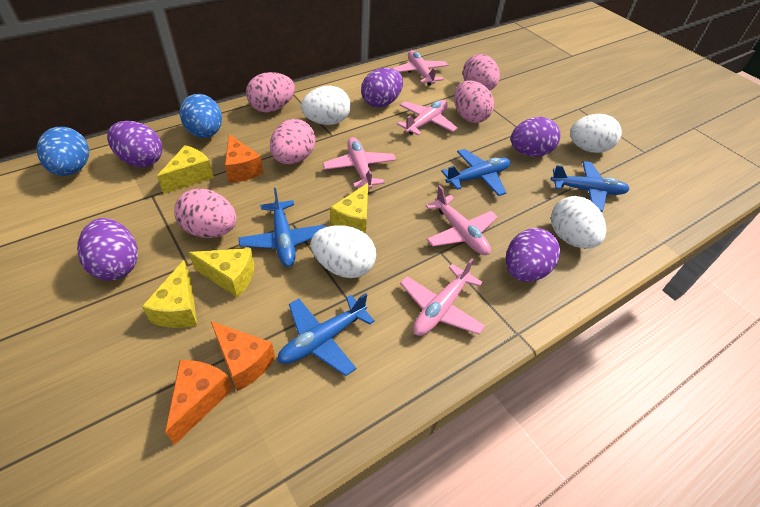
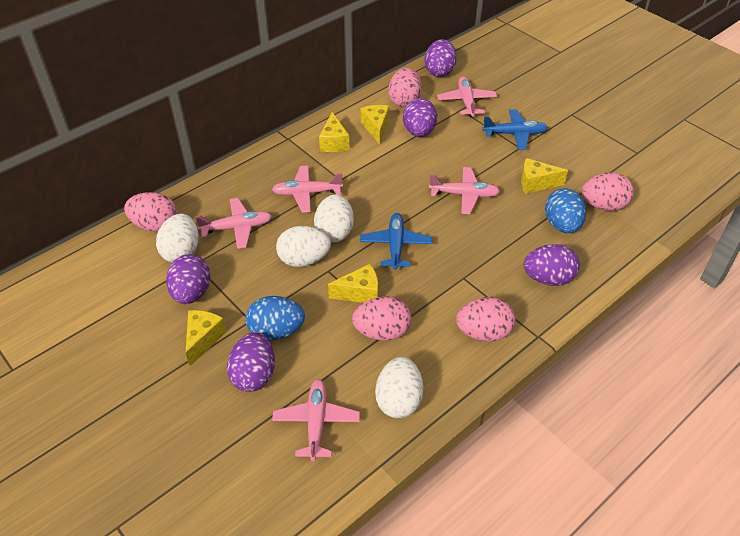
blue plane: 4 -> 2
orange cheese: 3 -> 0
yellow cheese: 4 -> 5

